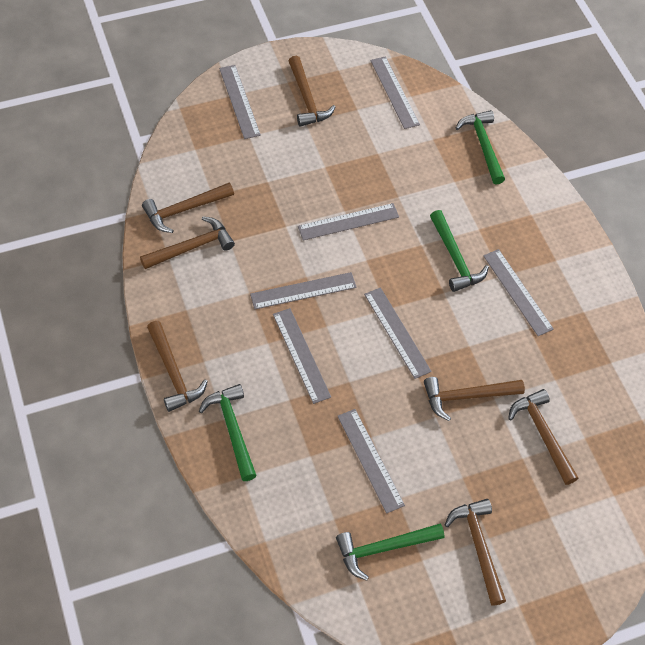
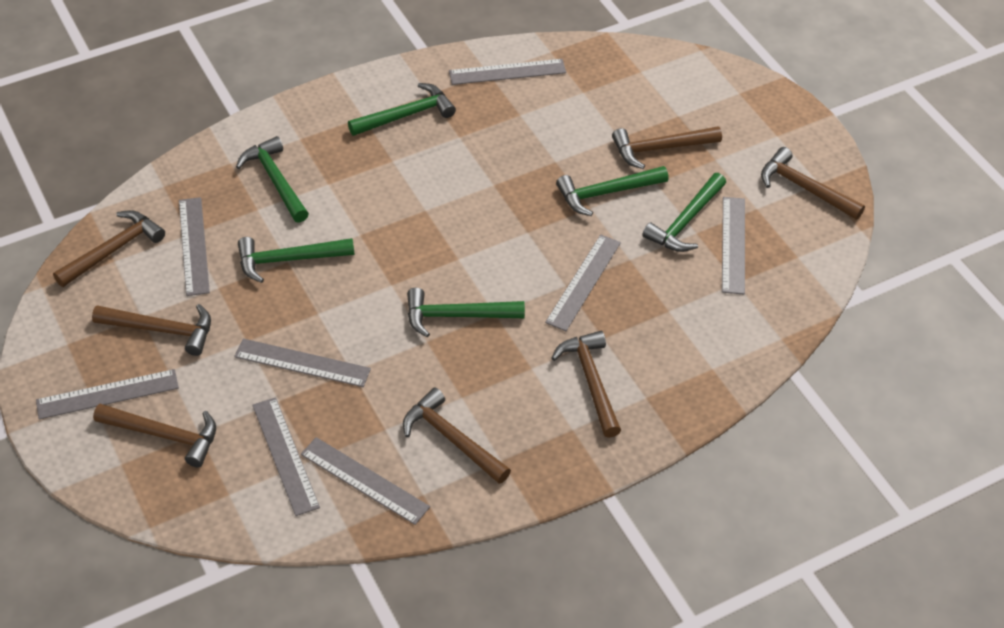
green hammer: 4 -> 6

